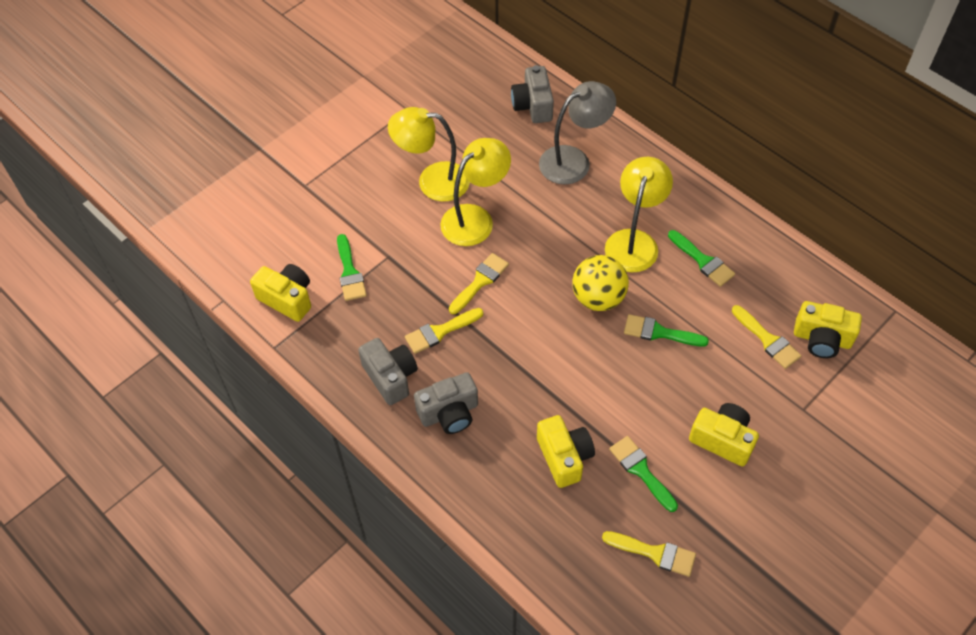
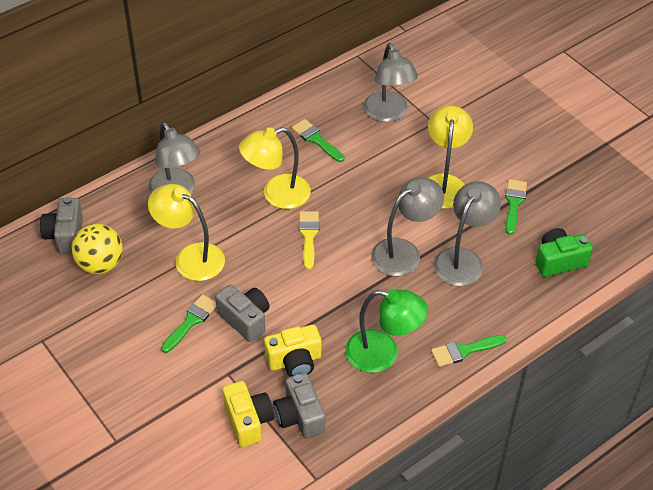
green camera: 0 -> 1
green lamp: 0 -> 1
grey lamp: 1 -> 4
yellow brush: 4 -> 1
yellow camera: 4 -> 2

